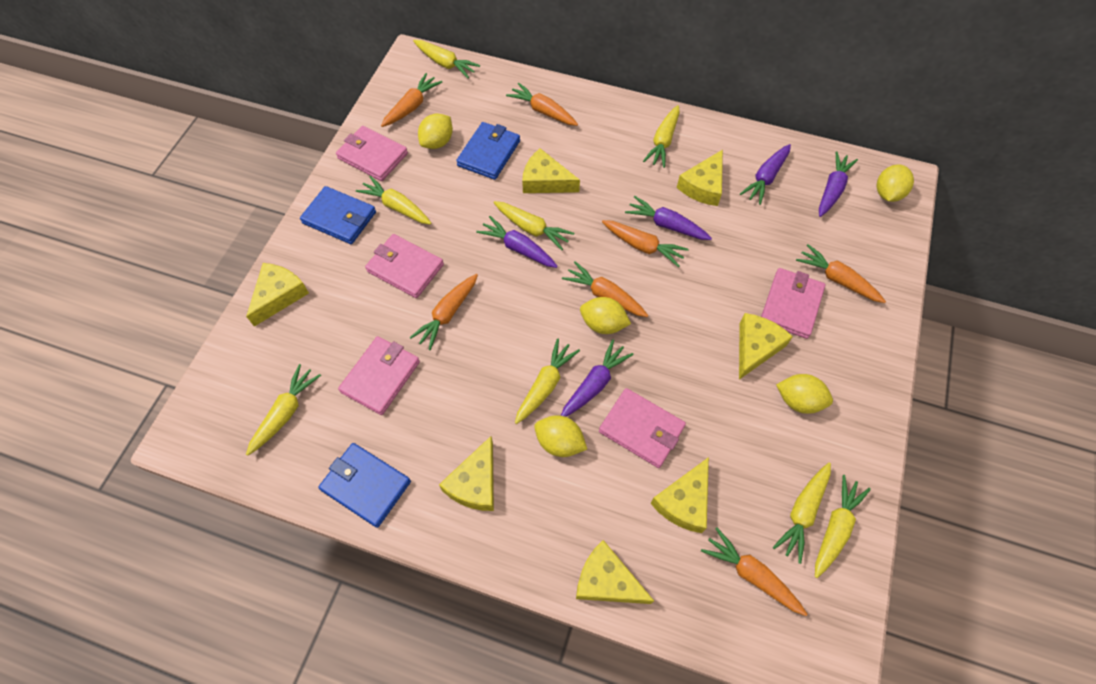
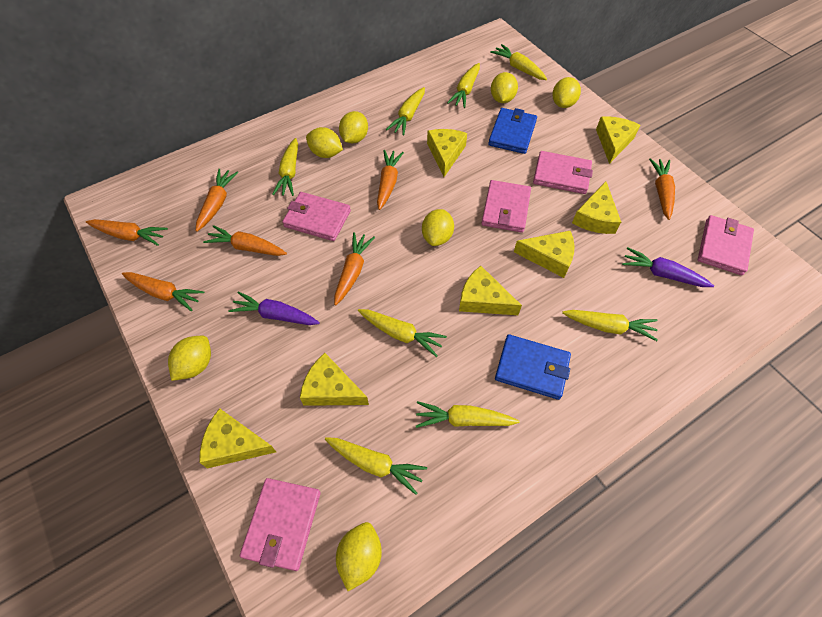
blue wallet: 3 -> 2
purple carrot: 5 -> 2
yellow lemon: 5 -> 7

